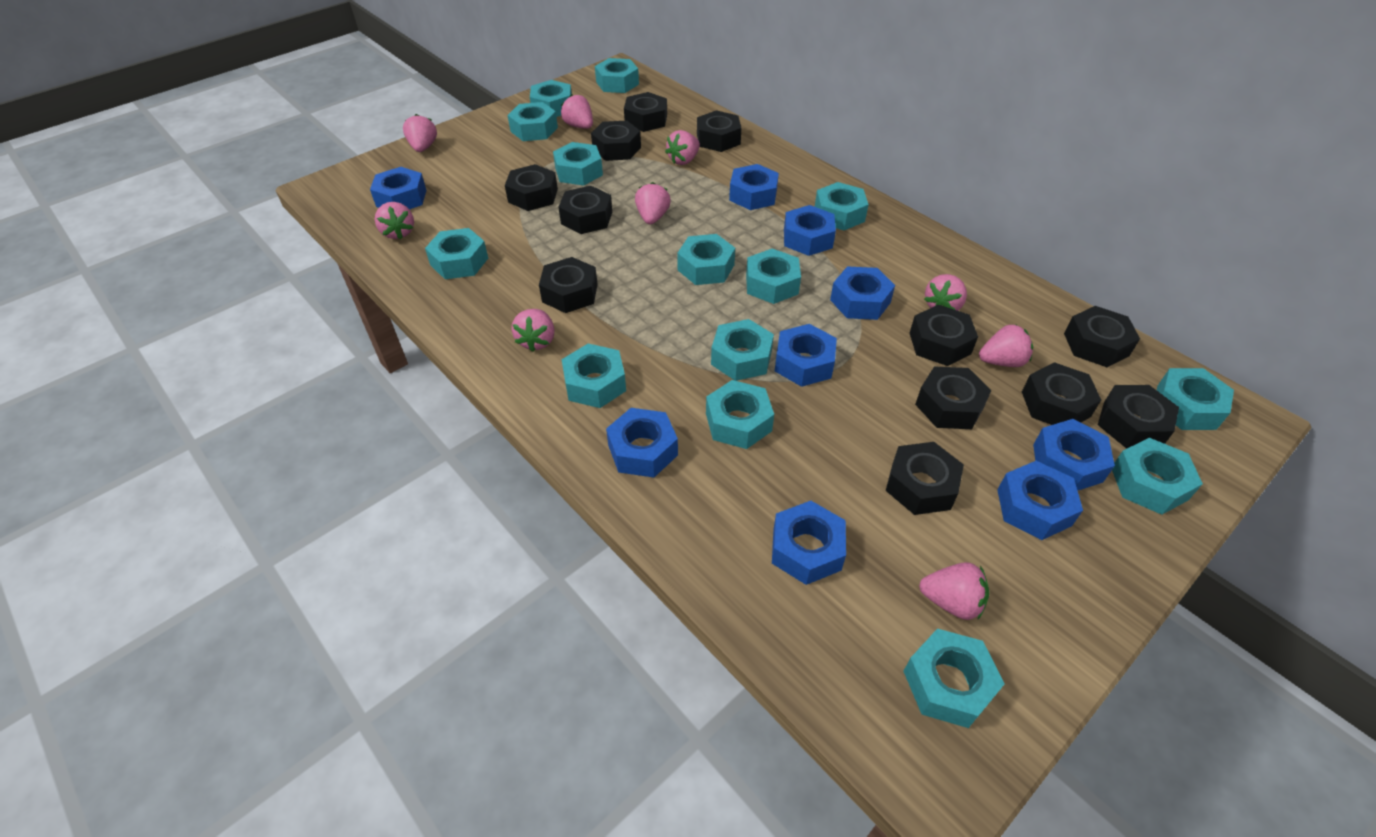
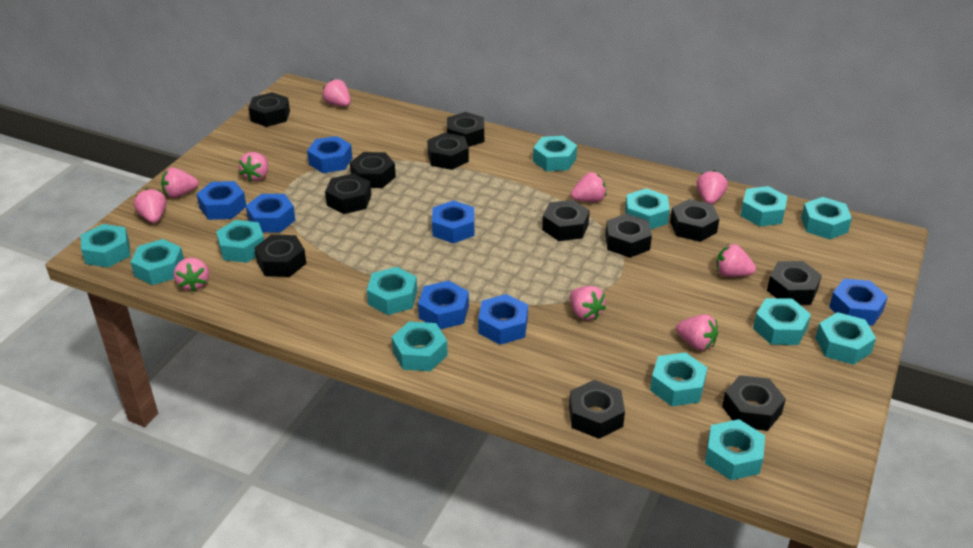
blue nut: 9 -> 7
pink strawberry: 9 -> 10
turquoise nut: 14 -> 13

